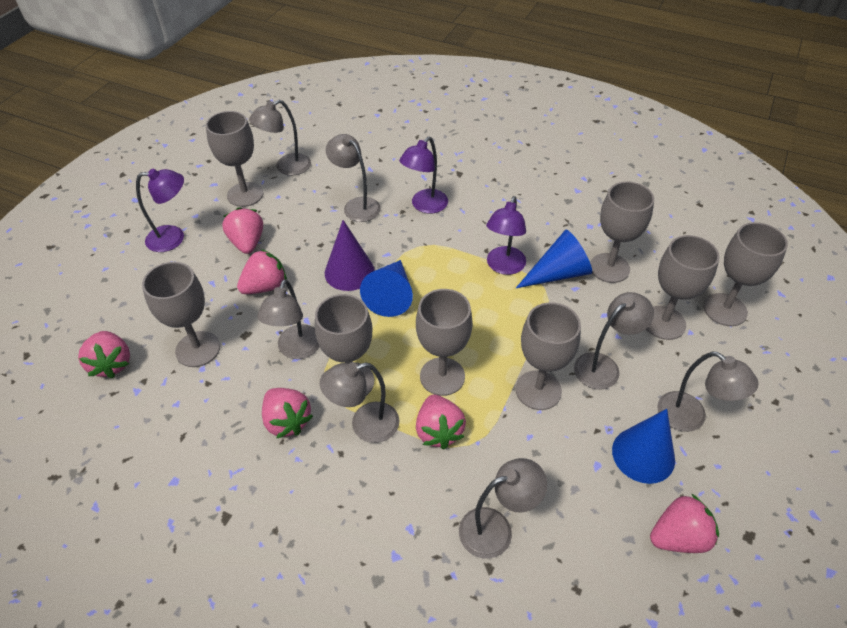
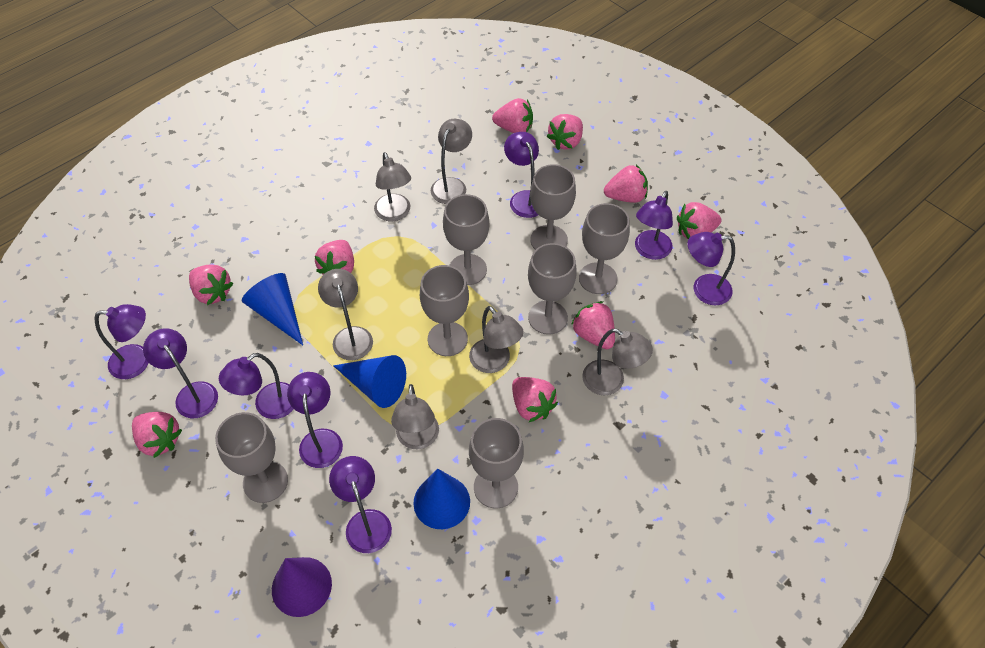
grey goblet: 8 -> 7
grey lamp: 7 -> 6
pink strawberry: 6 -> 9
purple lamp: 3 -> 8

